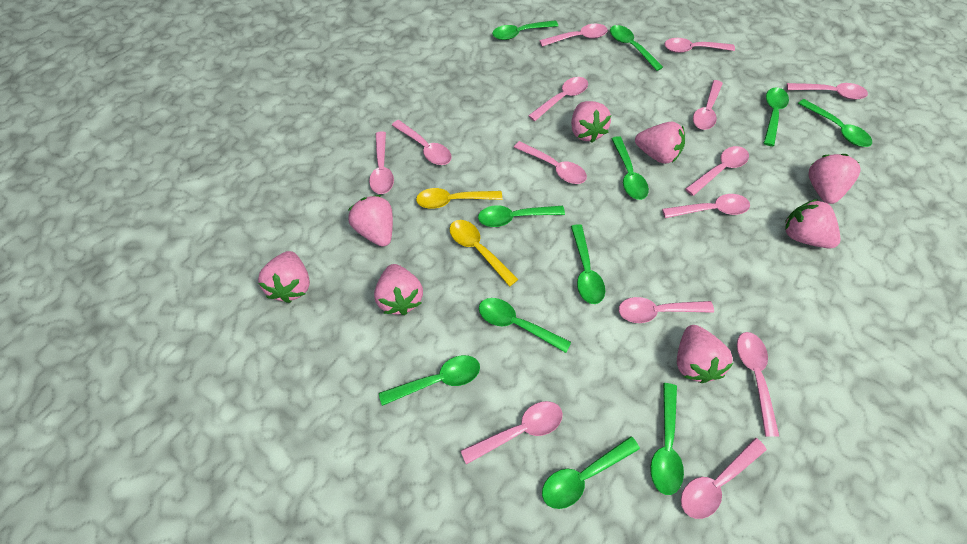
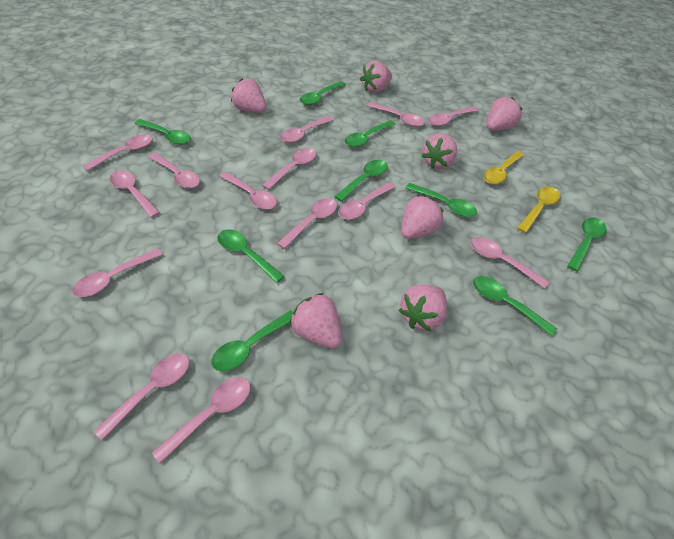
green spoon: 11 -> 9
pink strawberry: 8 -> 7

